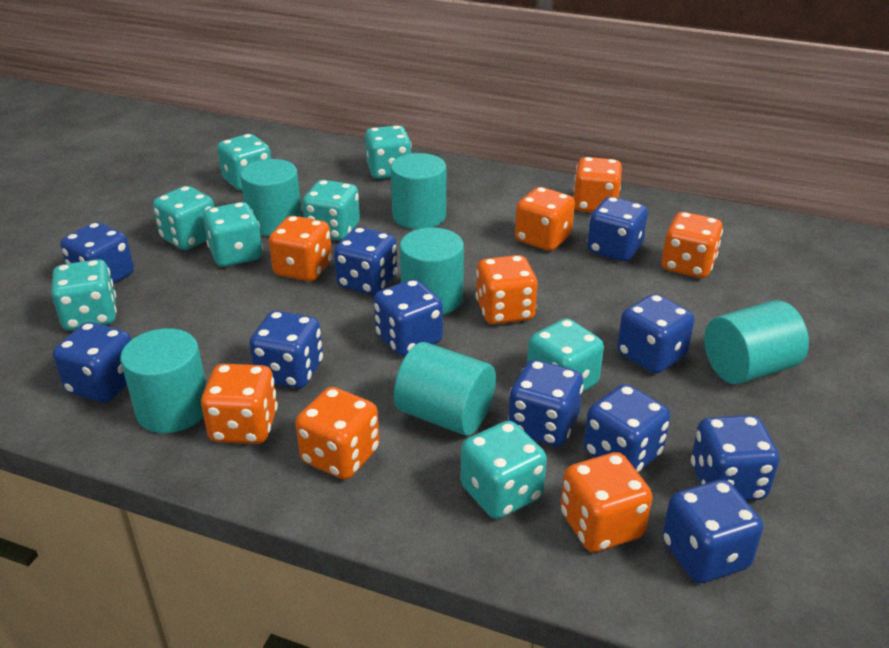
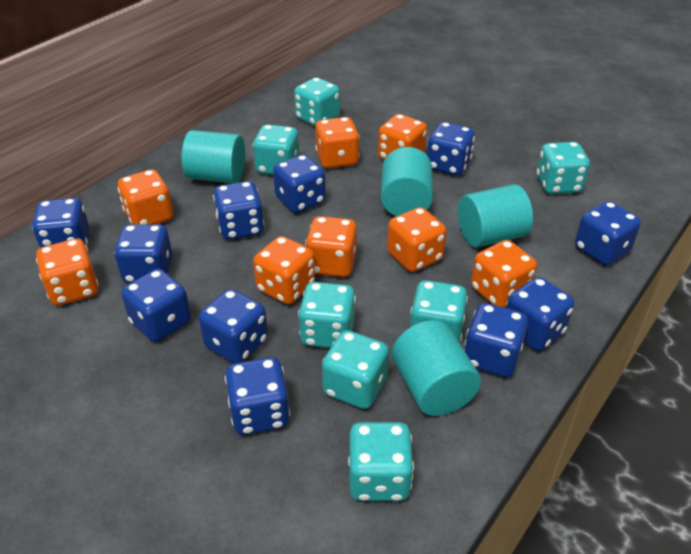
turquoise cylinder: 6 -> 4
turquoise dice: 8 -> 7

